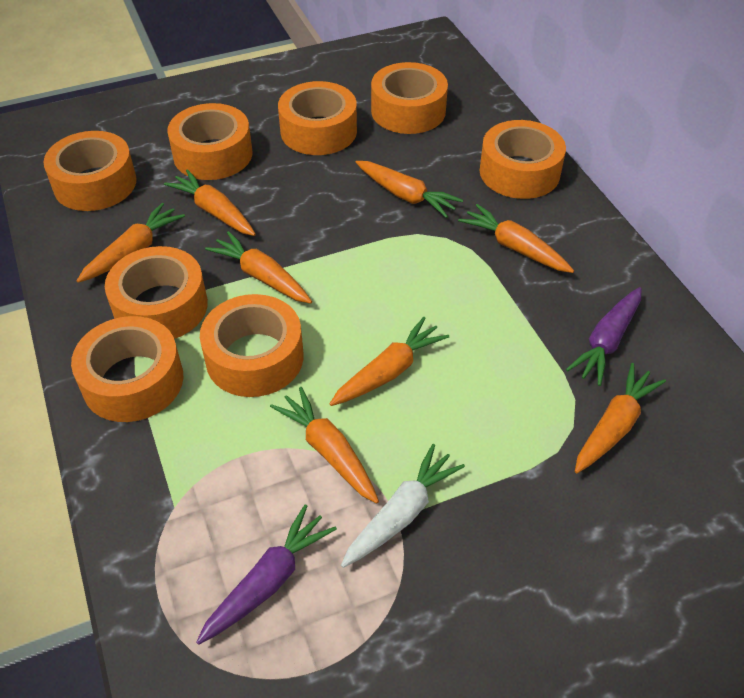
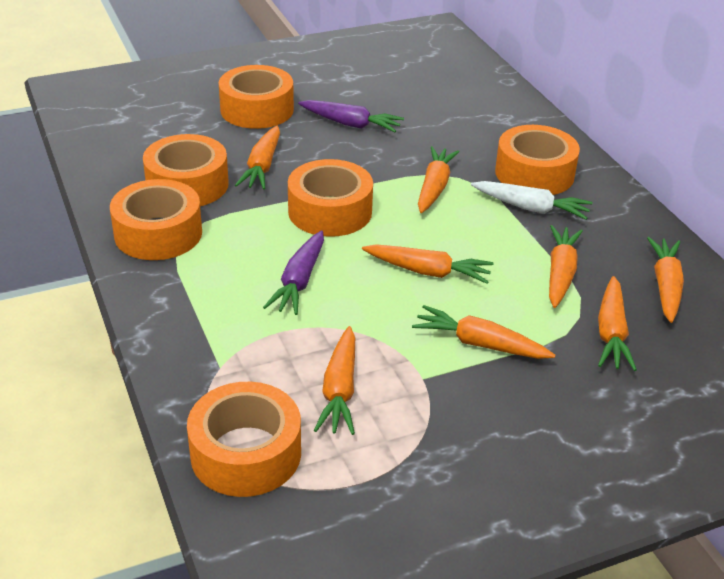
orange tape: 8 -> 6

